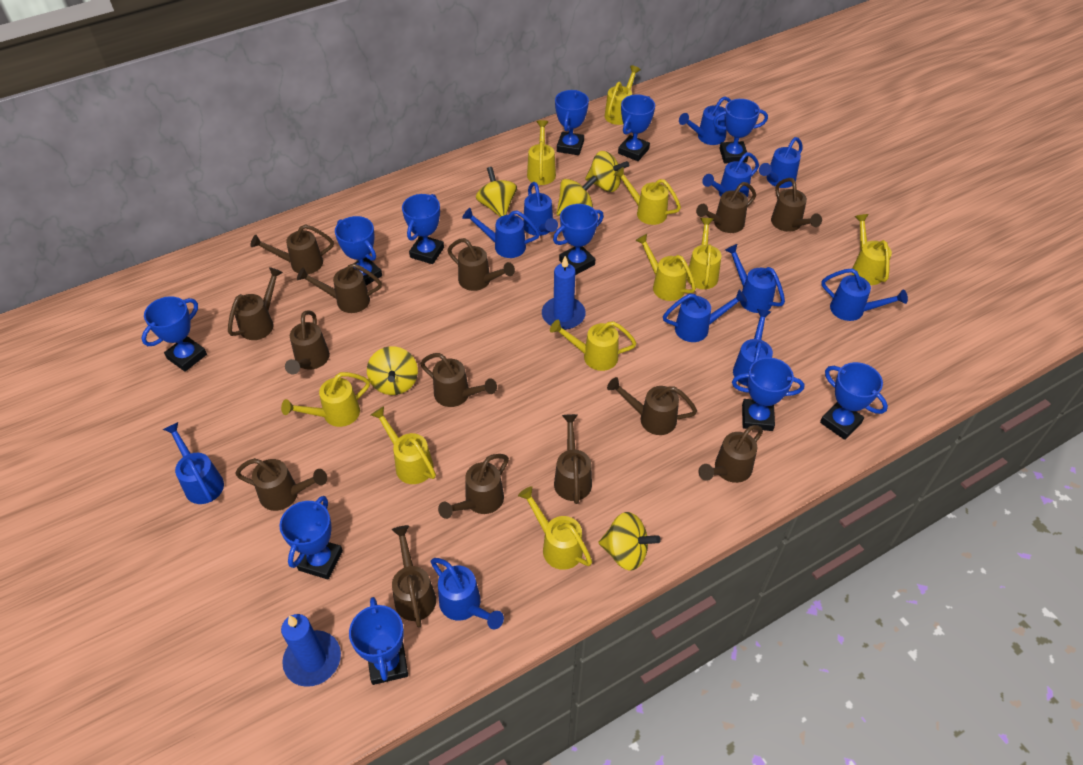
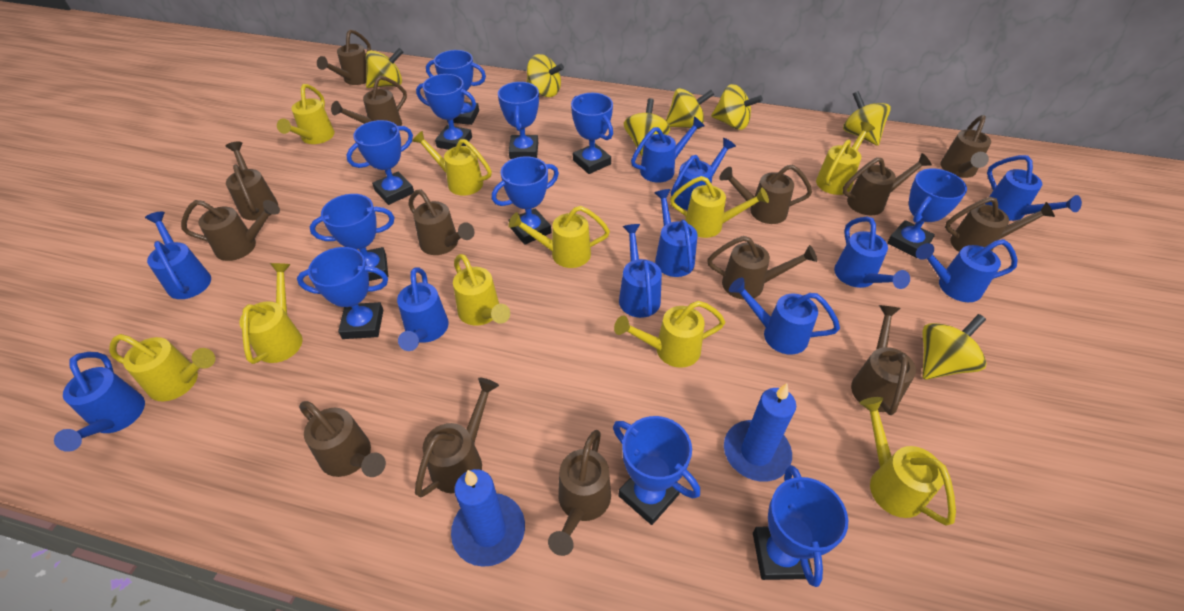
yellow spinning top: 5 -> 7

